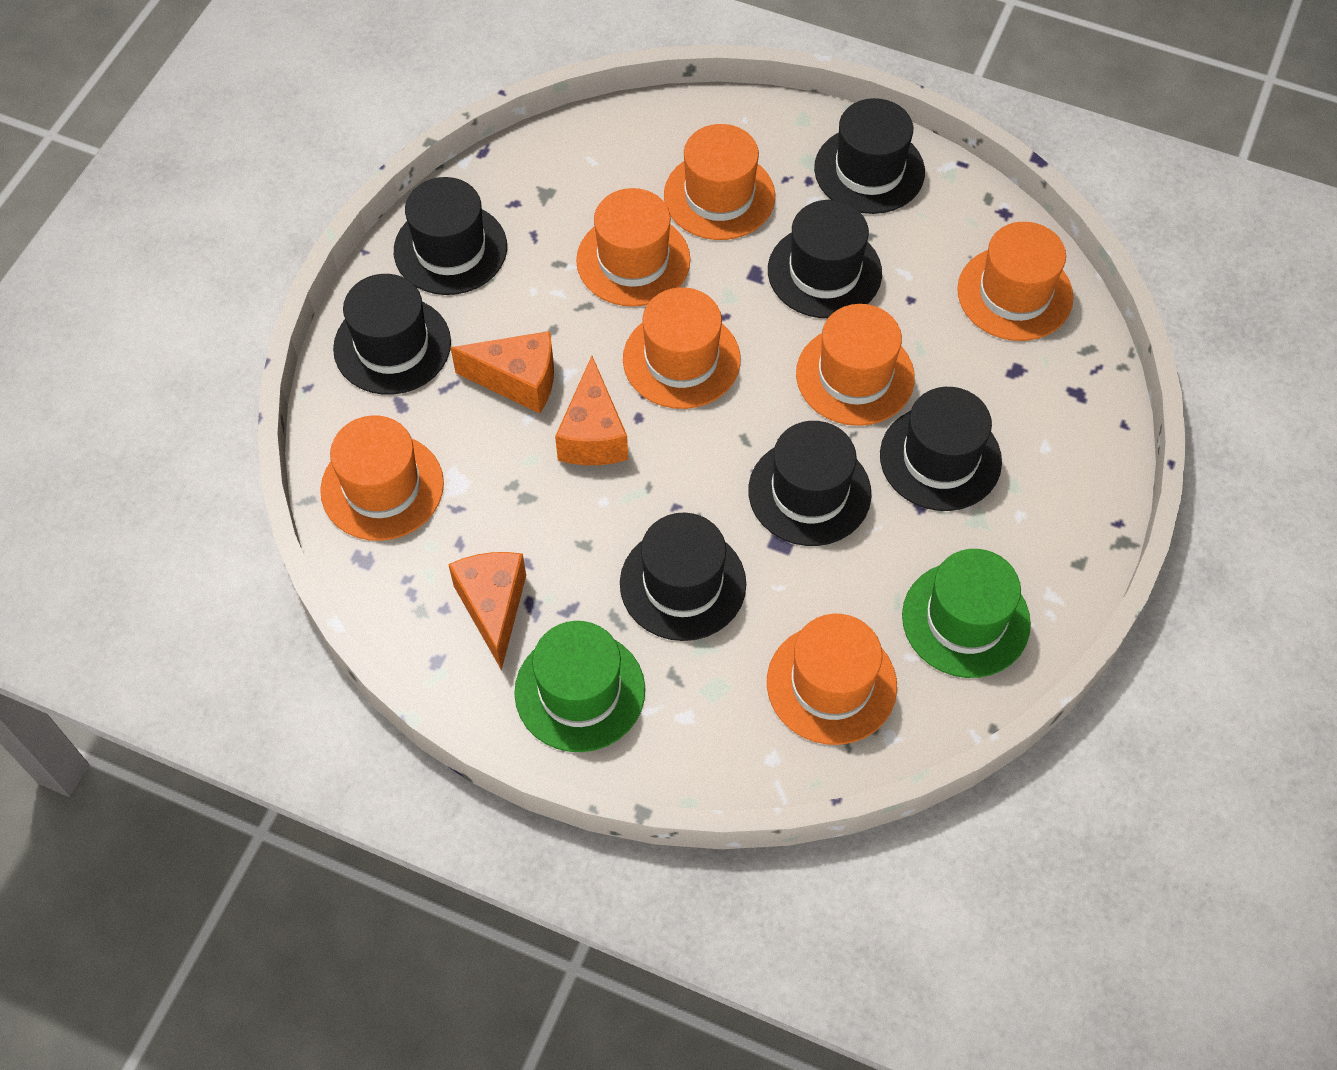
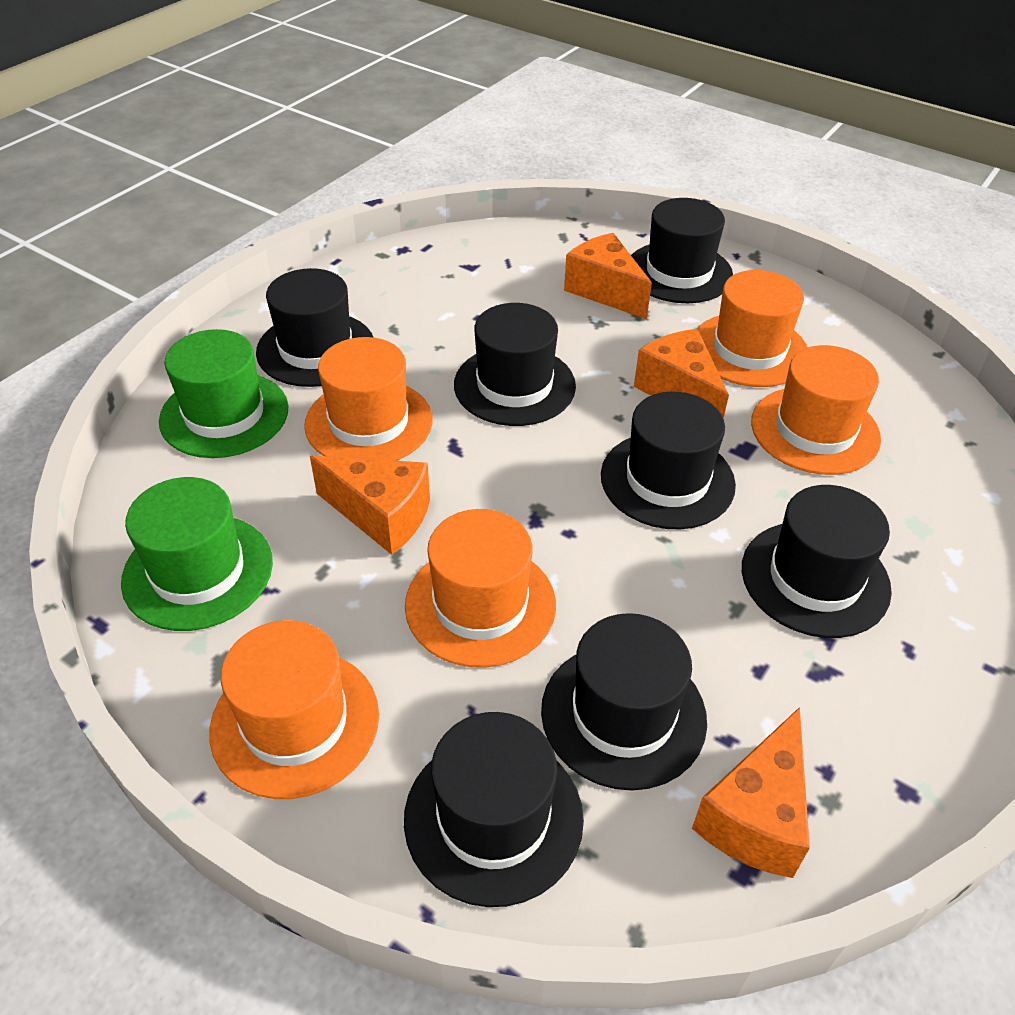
orange cheese: 3 -> 4
orange hat: 7 -> 5

